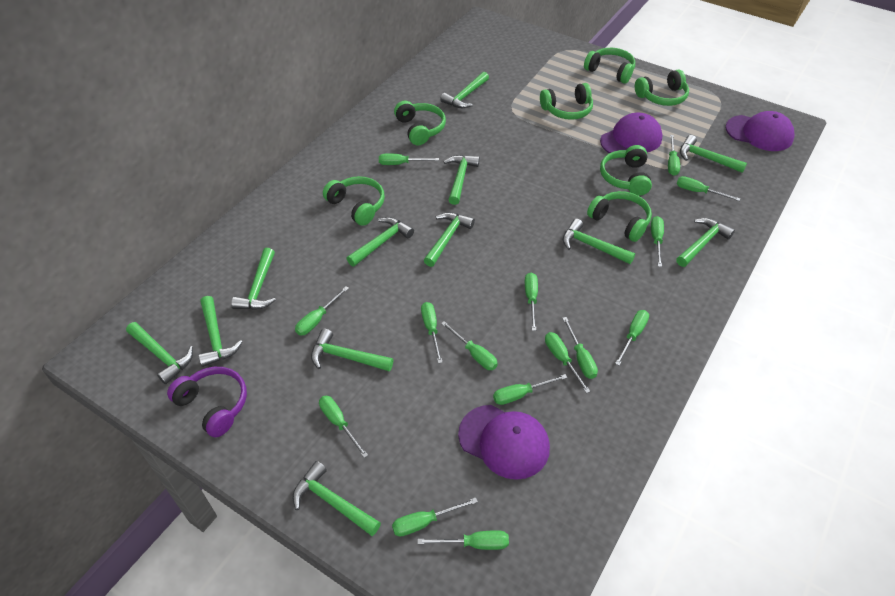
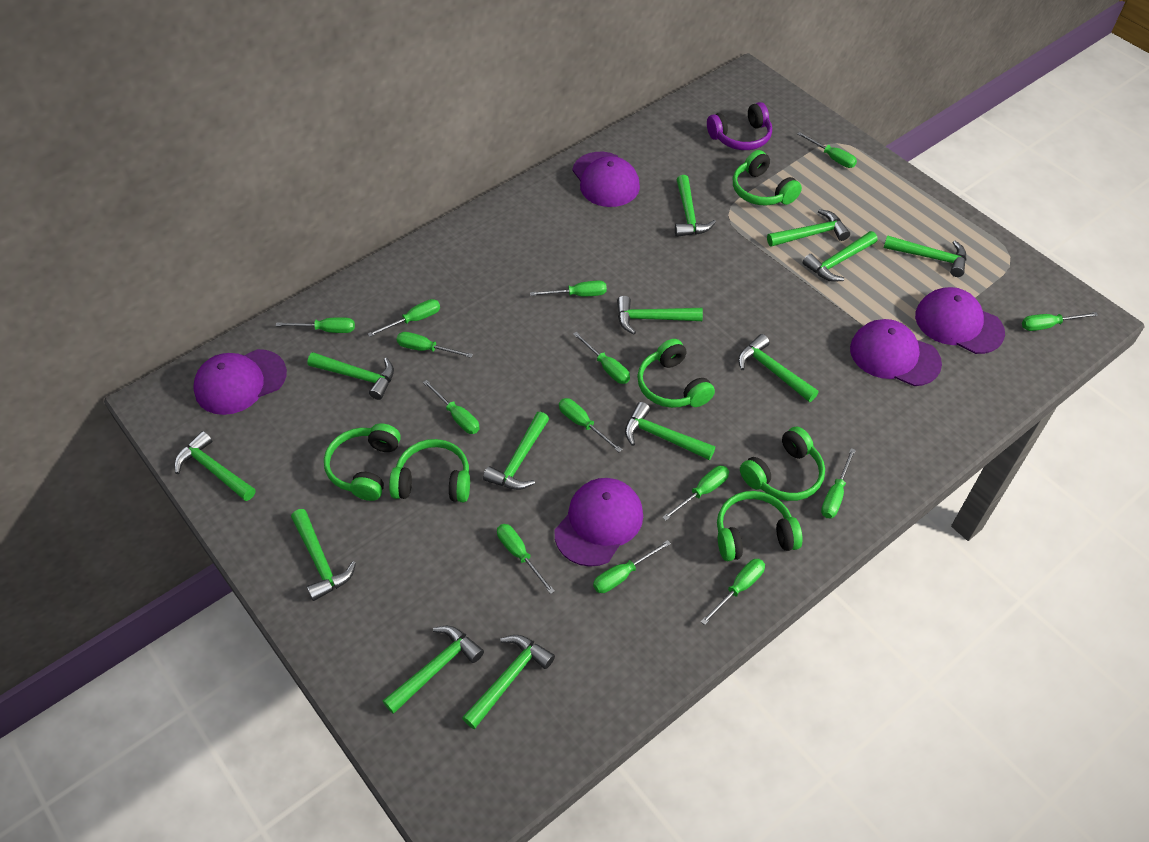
green hammer: 12 -> 13
green headphones: 7 -> 6
green screwdriver: 15 -> 14
purple cap: 3 -> 5

